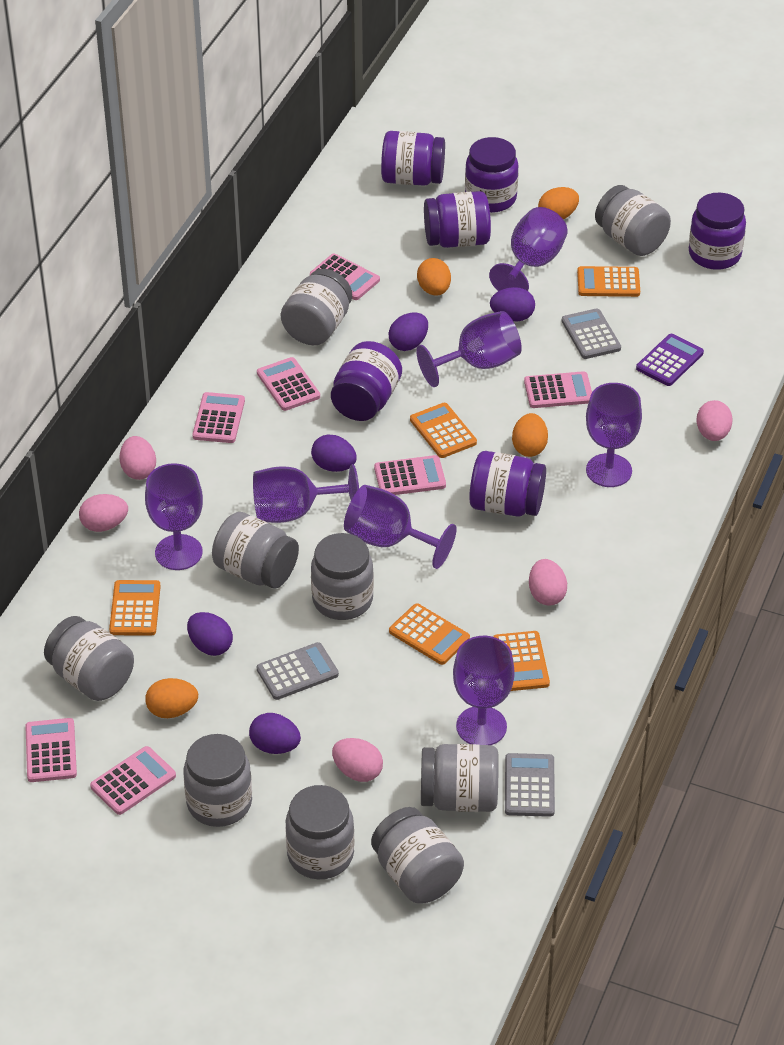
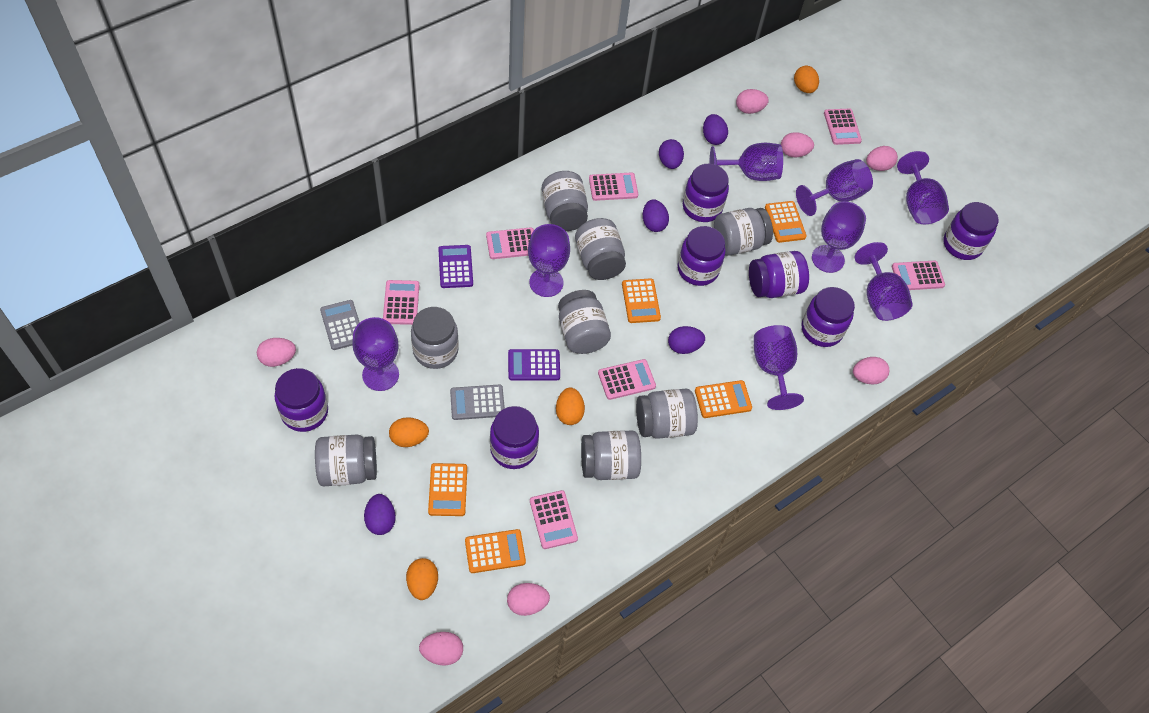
grey calculator: 3 -> 2
grey jar: 9 -> 8
pink egg: 5 -> 7
purple calculator: 1 -> 2
purple goblet: 7 -> 8
purple jar: 6 -> 7

